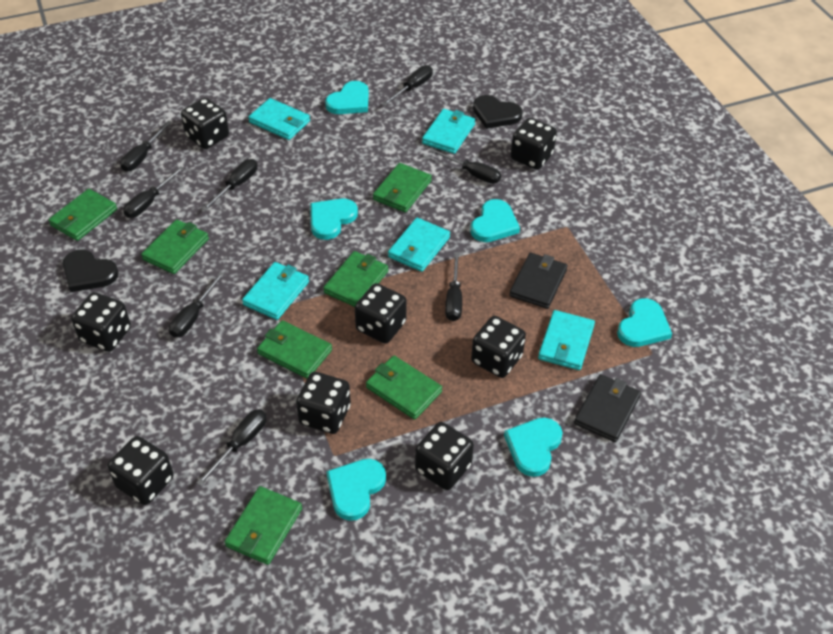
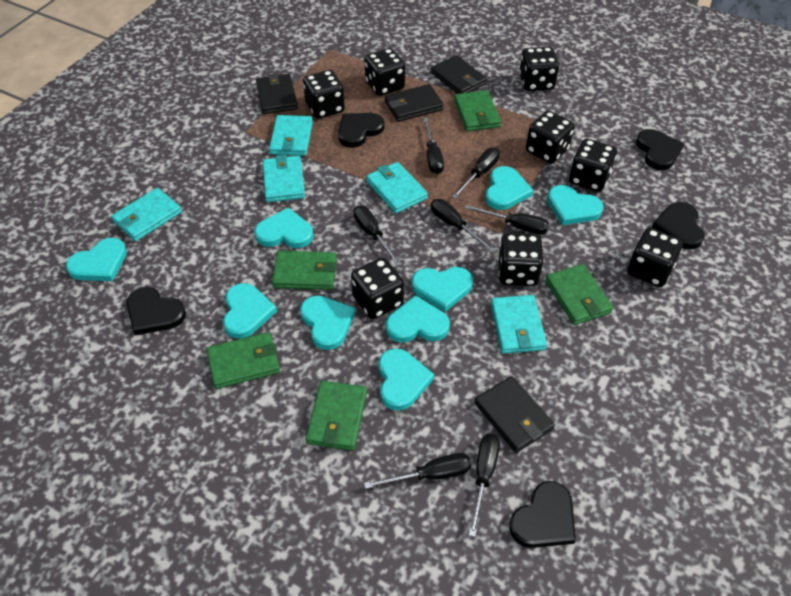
black heart: 2 -> 5
black screwdriver: 8 -> 7
black wallet: 2 -> 4
green wallet: 7 -> 5
turquoise heart: 6 -> 9

